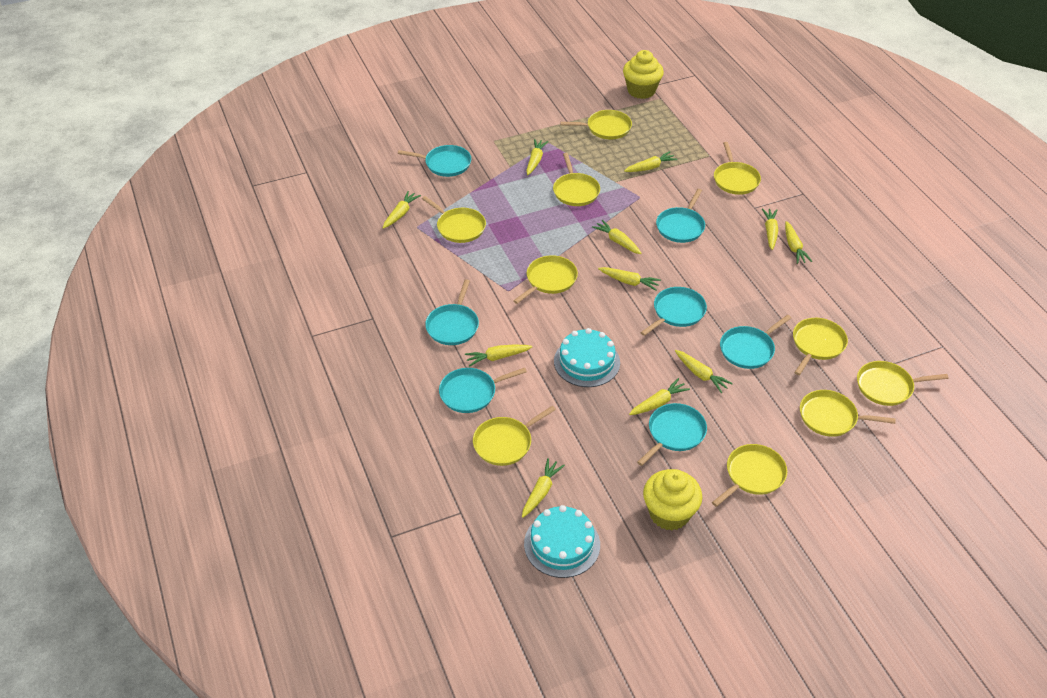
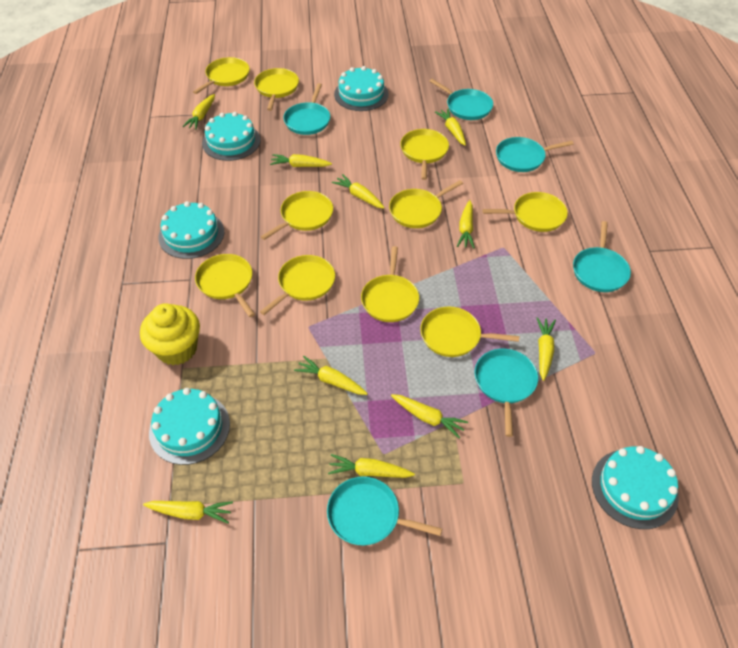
turquoise cake: 2 -> 5
turquoise pan: 7 -> 6
yellow carrot: 11 -> 10
yellow cupcake: 2 -> 1

